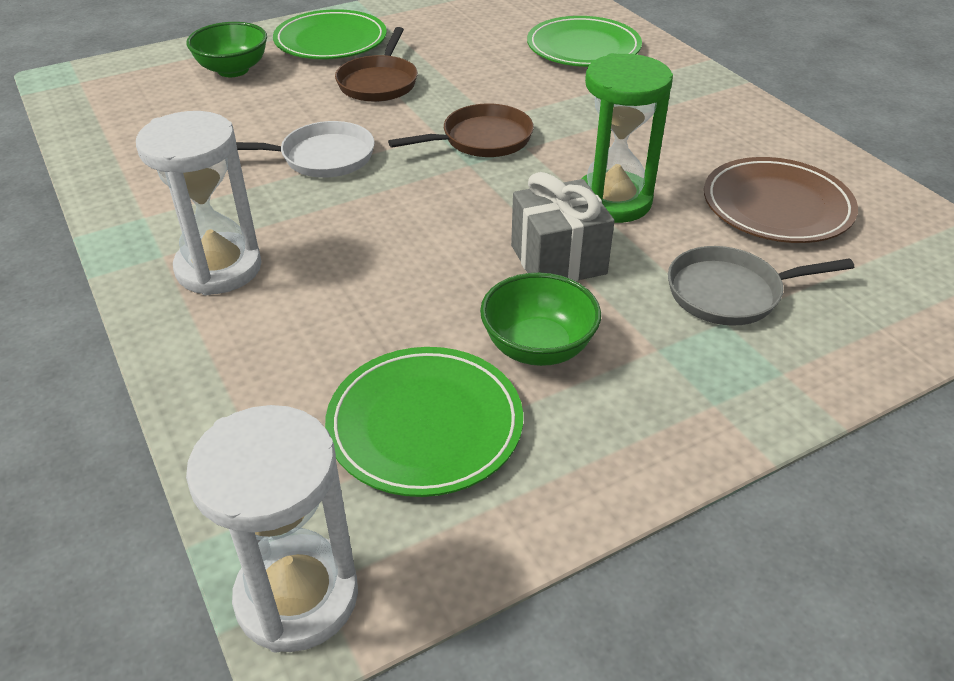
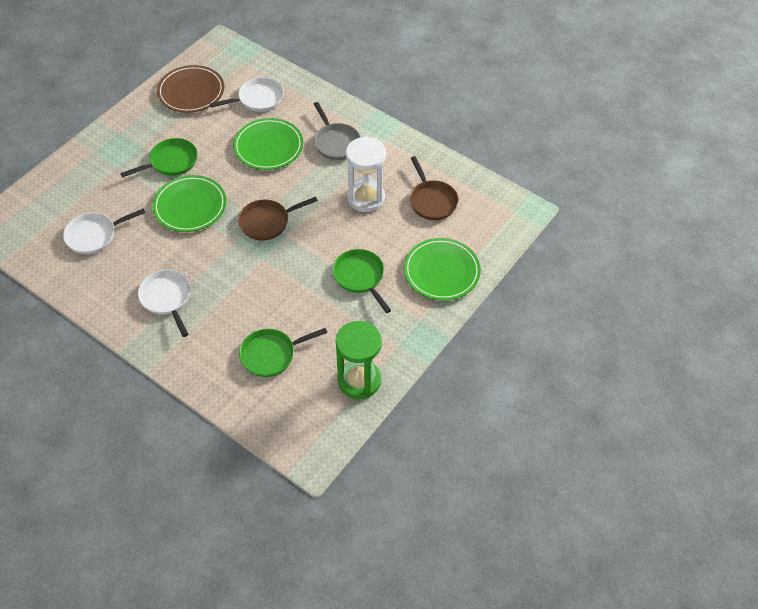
green bowl: 2 -> 0
green pan: 0 -> 3
grey gift: 1 -> 0
white hourglass: 2 -> 1
white pan: 1 -> 3

